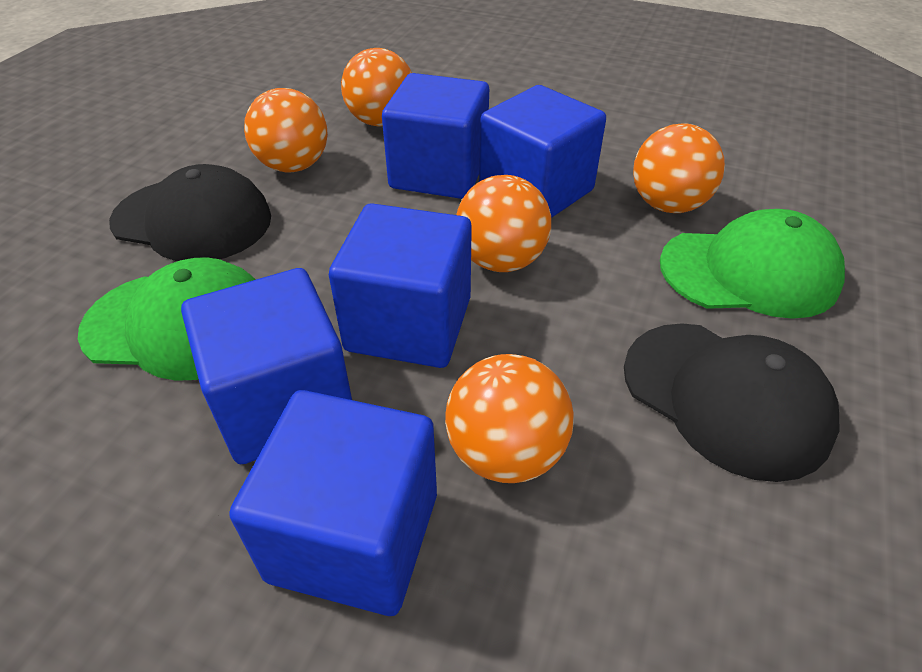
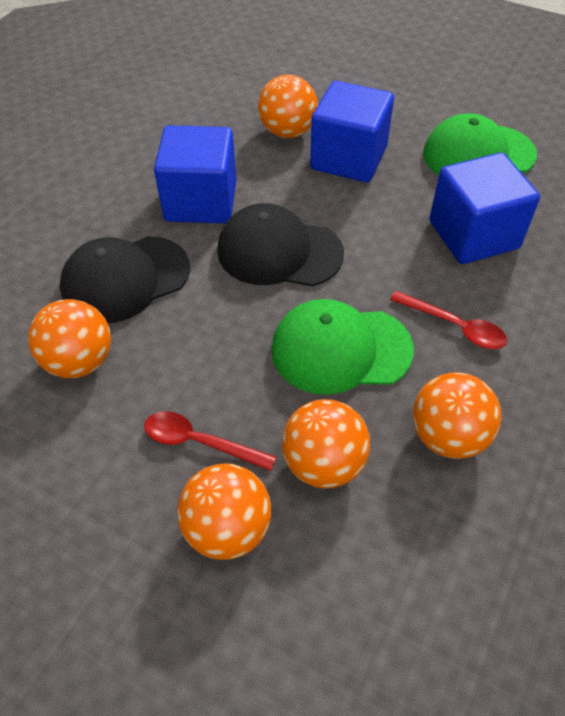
blue cube: 5 -> 3
red spoon: 0 -> 2

